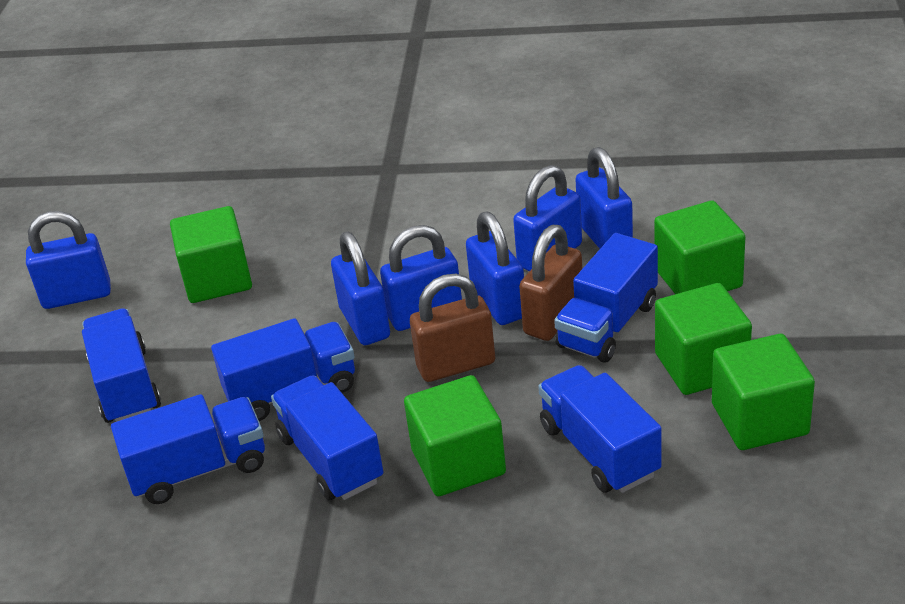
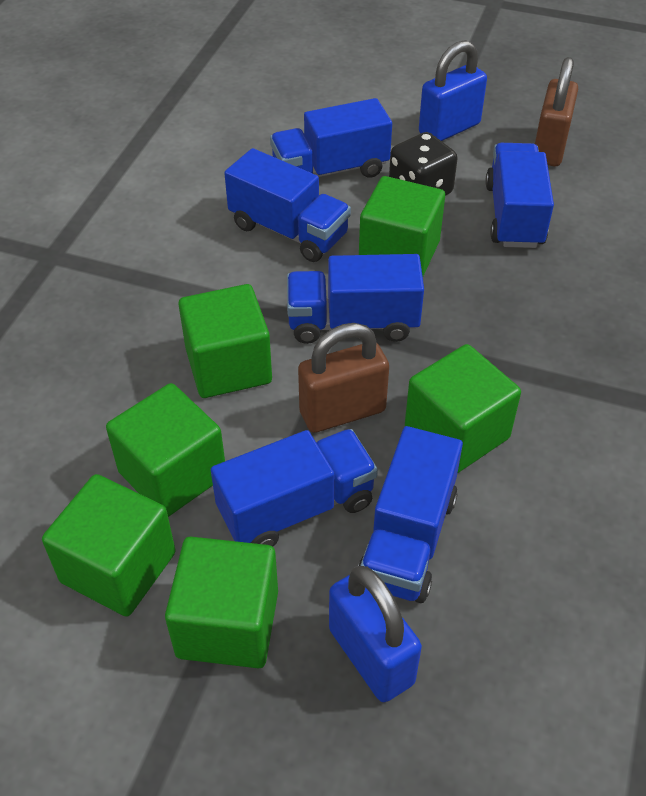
black dice: 0 -> 1
blue padlock: 6 -> 2
green cube: 5 -> 6

